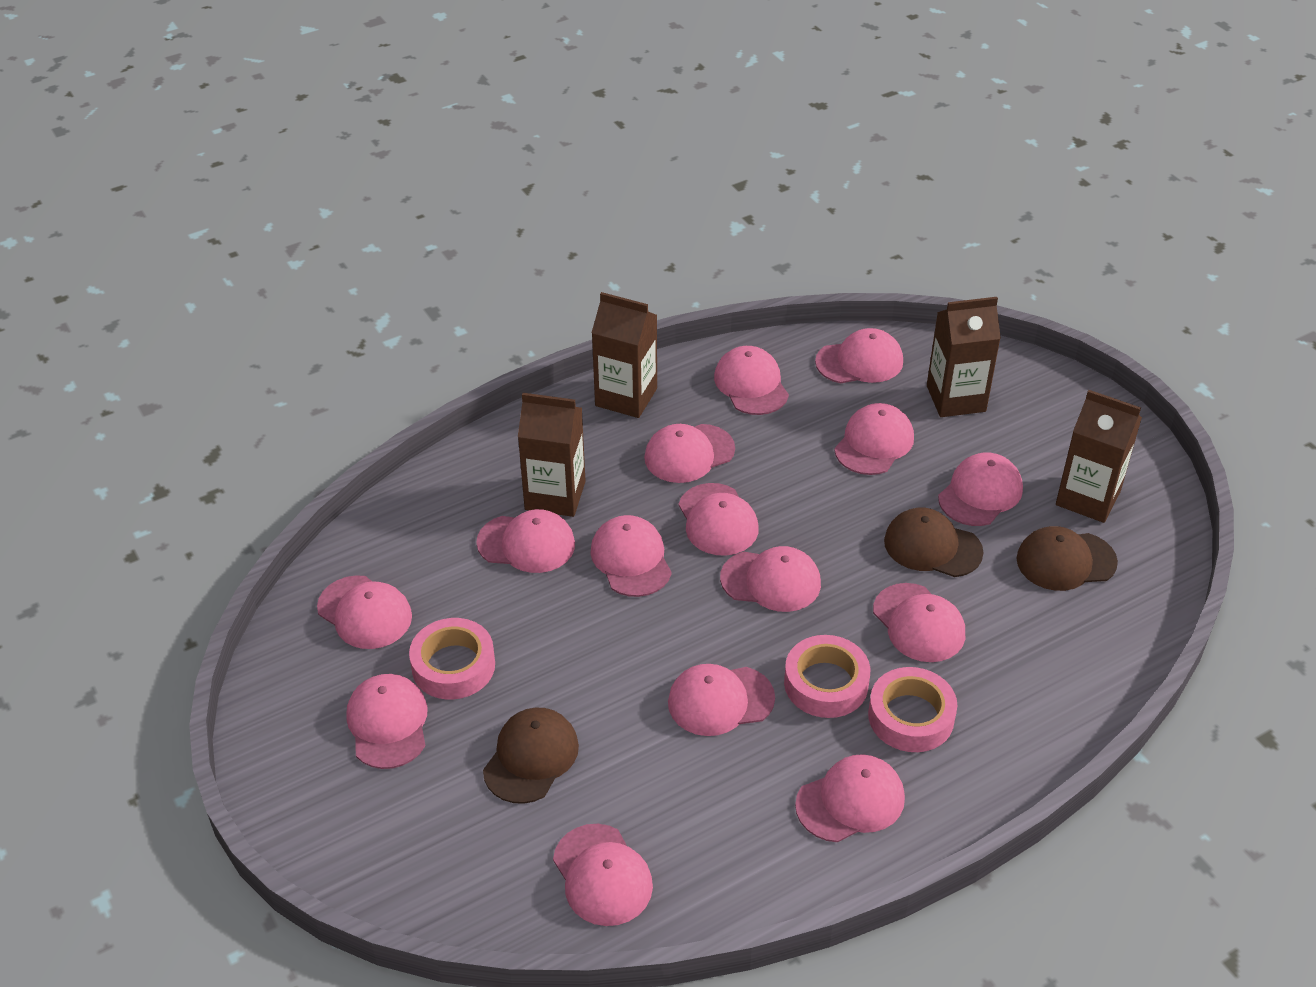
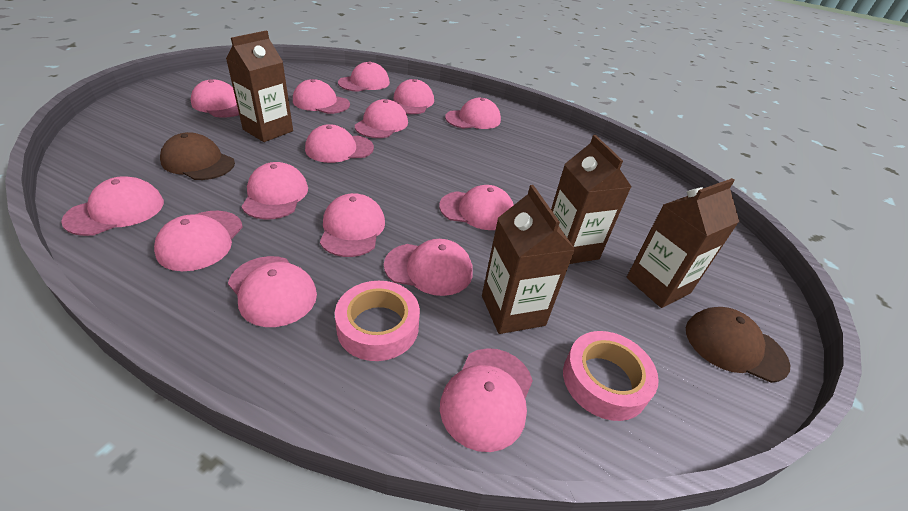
brown cap: 3 -> 2
pink tape: 3 -> 2

